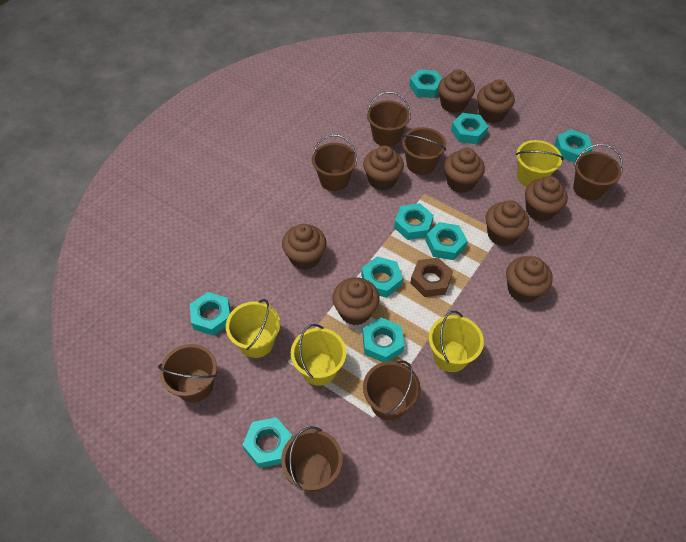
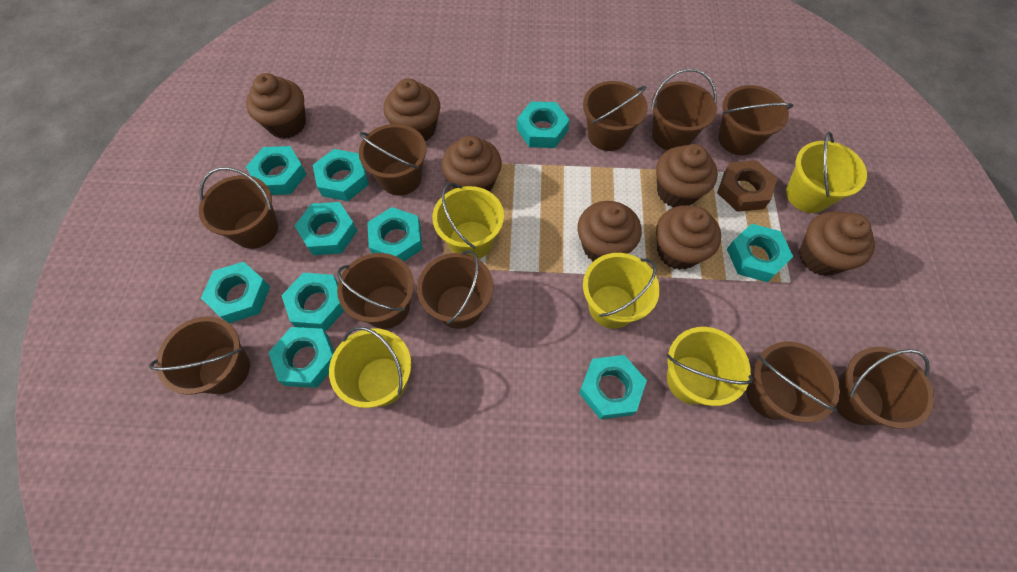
brown bucket: 7 -> 10
brown cupcake: 9 -> 7
turquoise nut: 9 -> 10
yellow bucket: 4 -> 5

